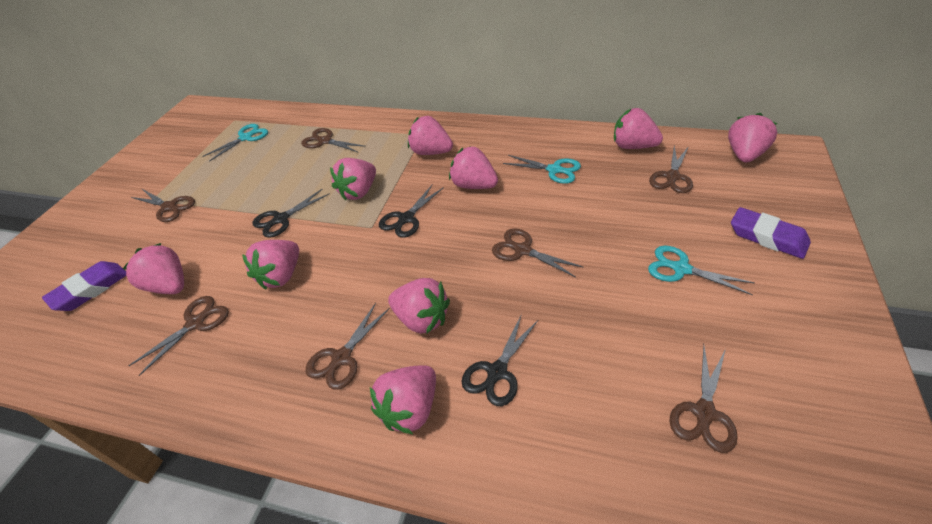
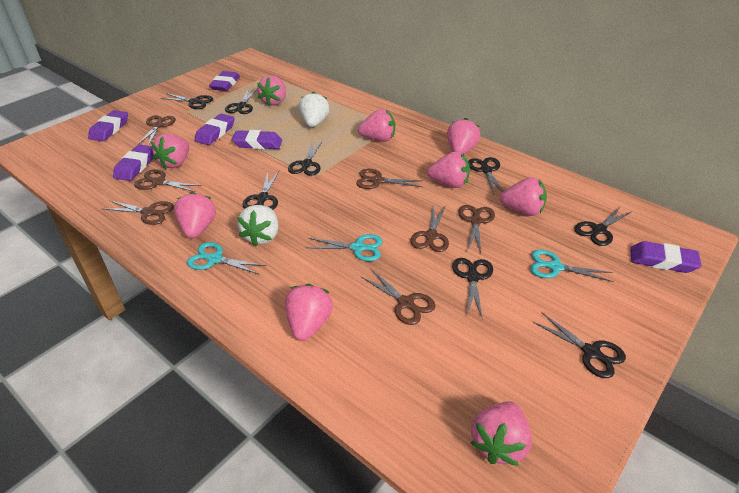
black scissors: 3 -> 8
purple eraser: 2 -> 6
white strawberry: 0 -> 2

